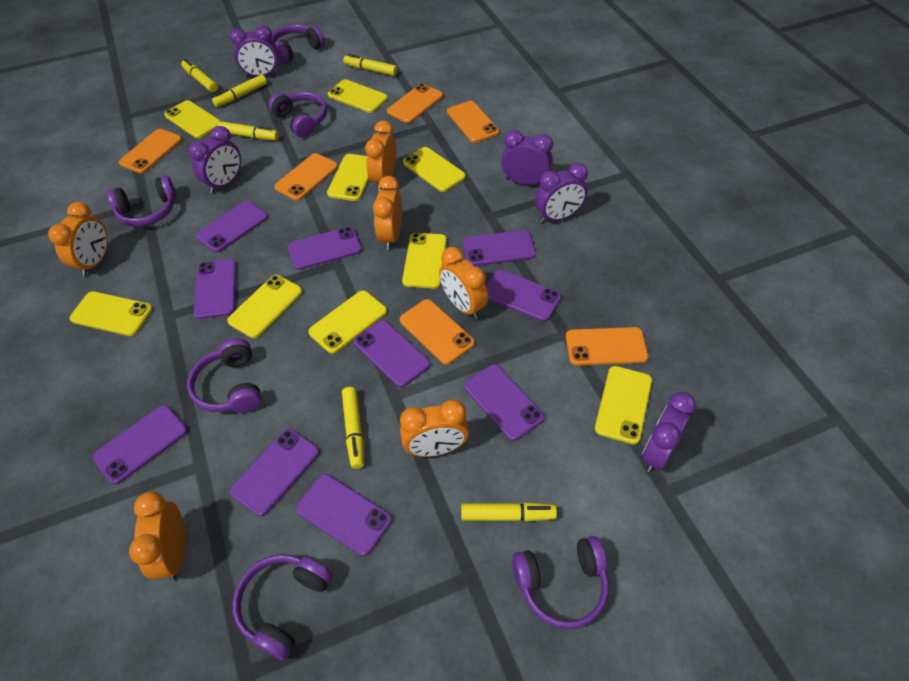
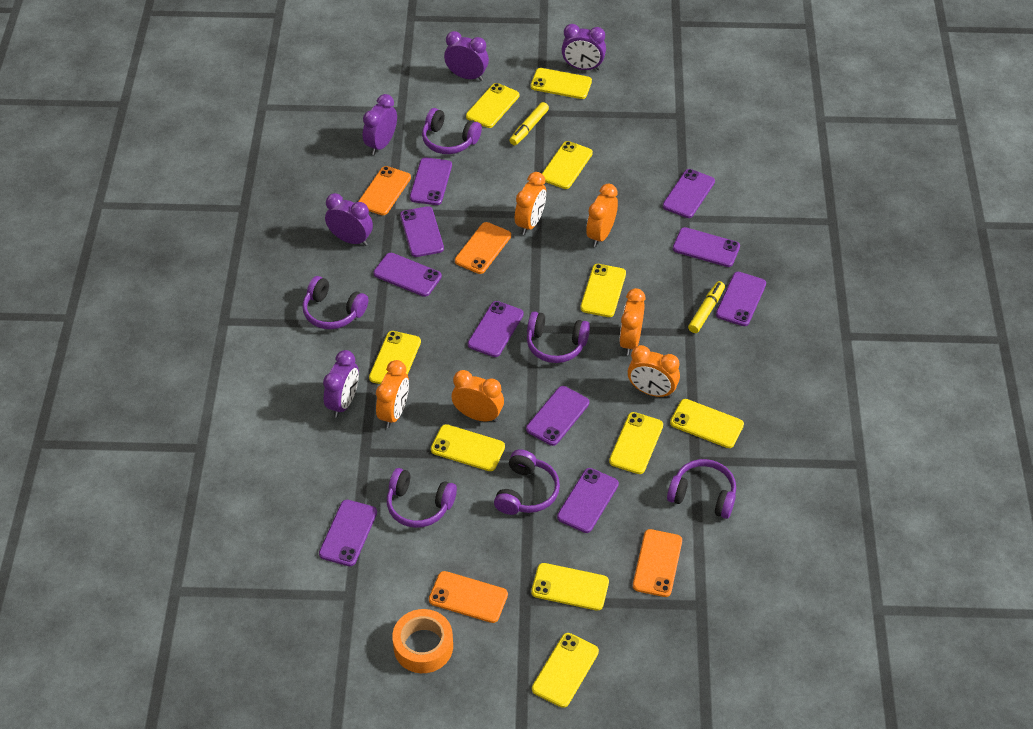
orange phone: 6 -> 4
orange tape: 0 -> 1
yellow marker: 6 -> 2
yellow phone: 9 -> 10

